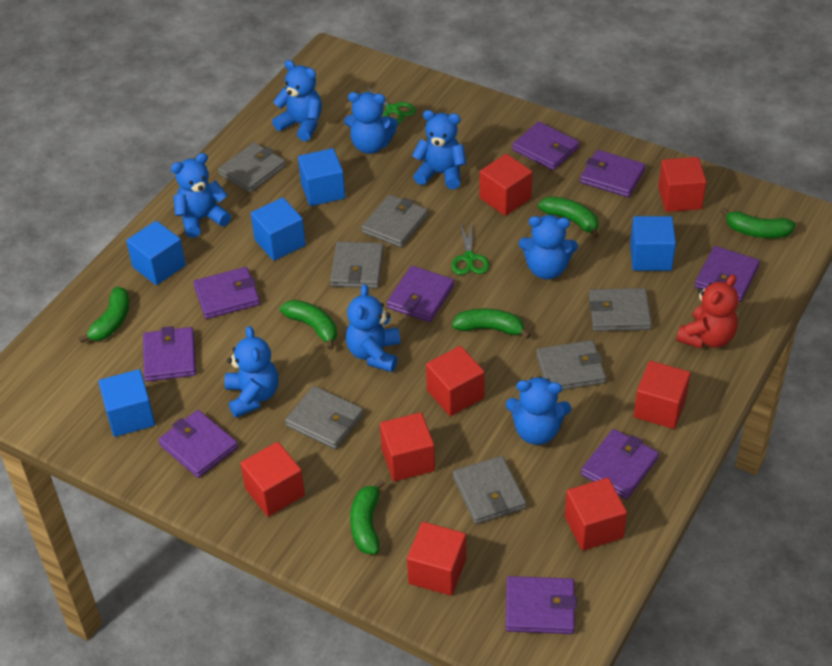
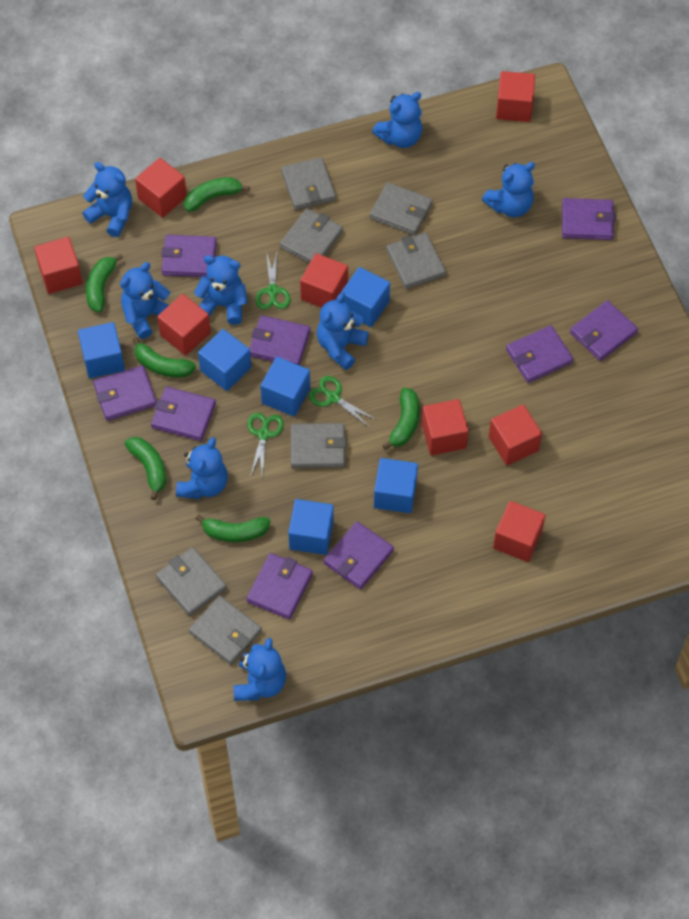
blue cube: 5 -> 6
green scissors: 2 -> 3
red teddy bear: 1 -> 0

